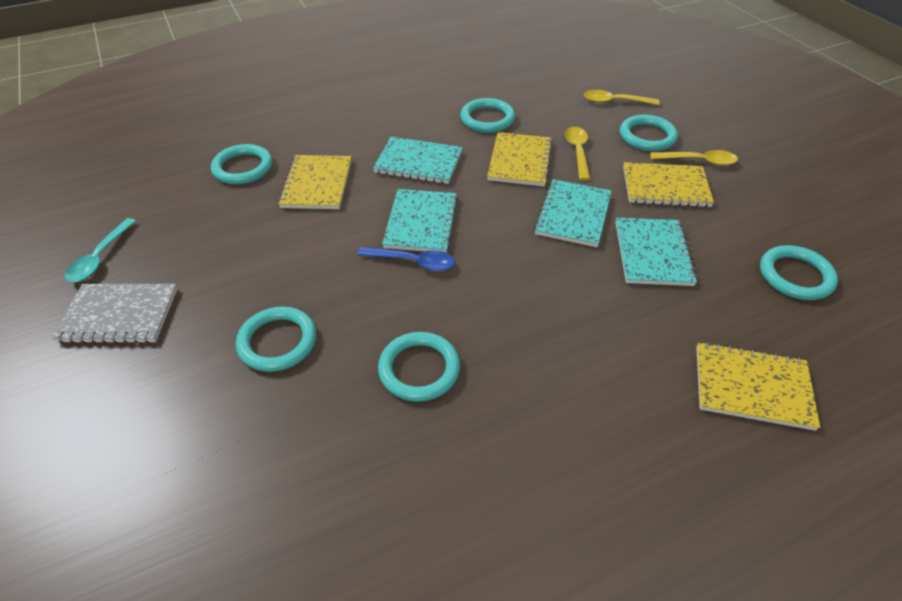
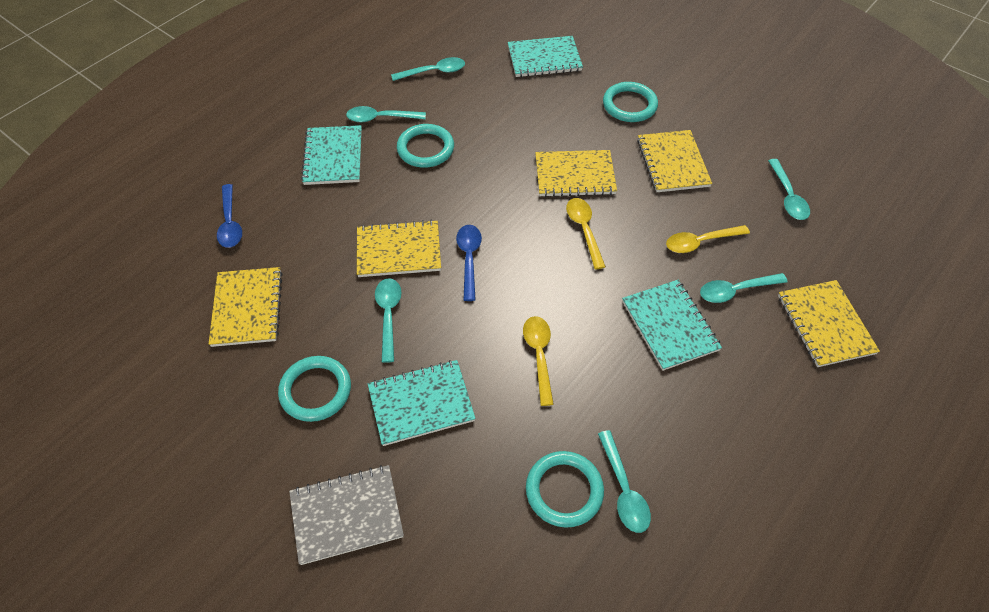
blue spoon: 1 -> 2
turquoise ring: 6 -> 4
turquoise spoon: 1 -> 6
yellow notebook: 4 -> 5

